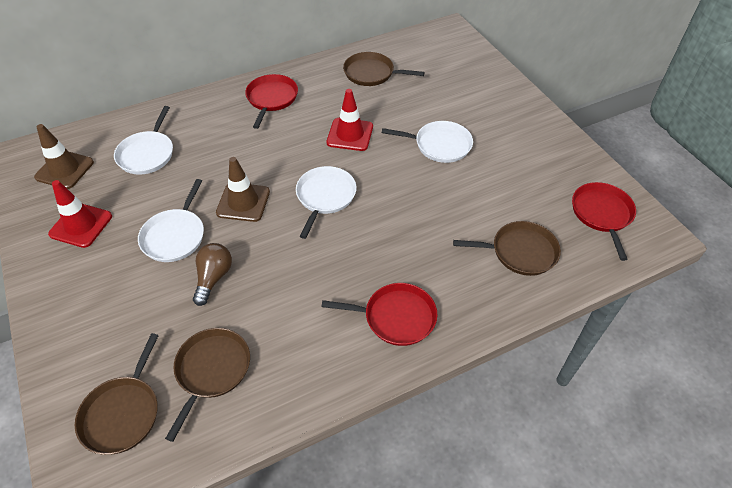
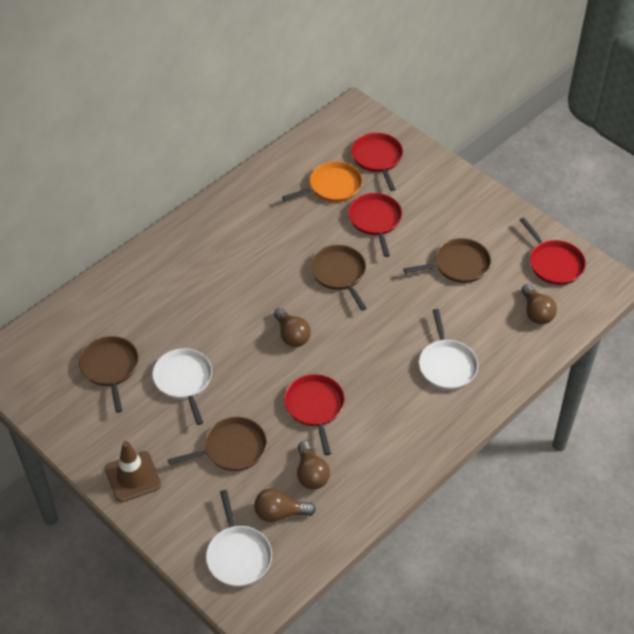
brown light bulb: 1 -> 4
brown traffic cone: 2 -> 1
orange pan: 0 -> 1
red pan: 3 -> 4
red traffic cone: 2 -> 0
white pan: 4 -> 3

